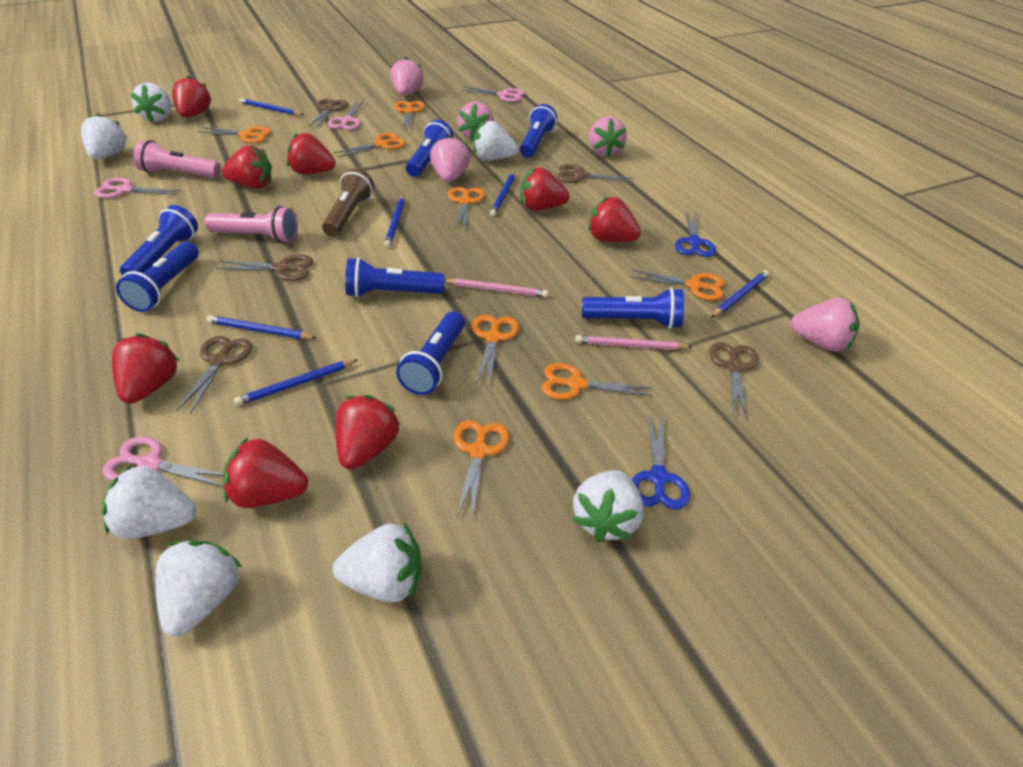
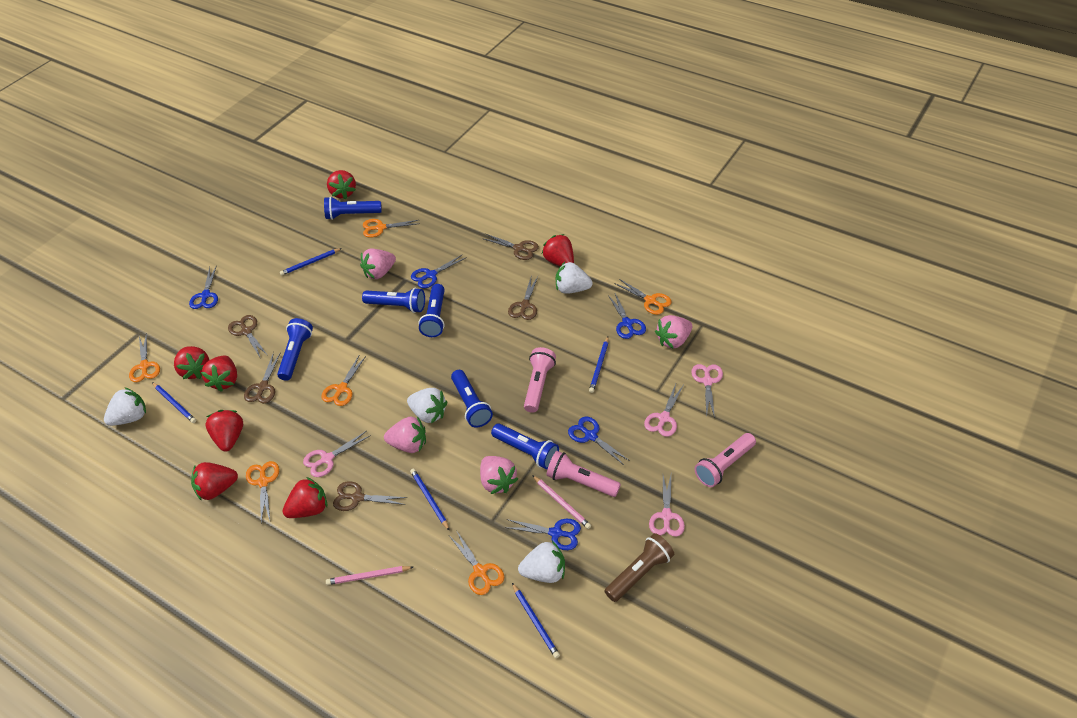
blue flashlight: 7 -> 6
blue pencil: 6 -> 5
blue scissors: 2 -> 5
orange scissors: 8 -> 6
pink flashlight: 2 -> 3
pink strawberry: 5 -> 4
red strawberry: 8 -> 7
white strawberry: 7 -> 4

